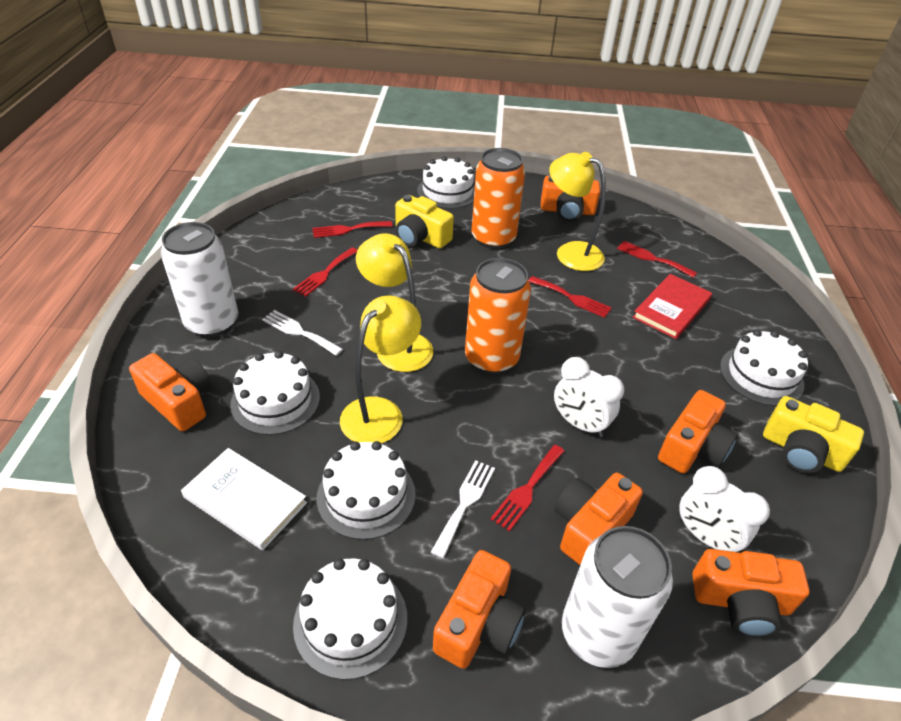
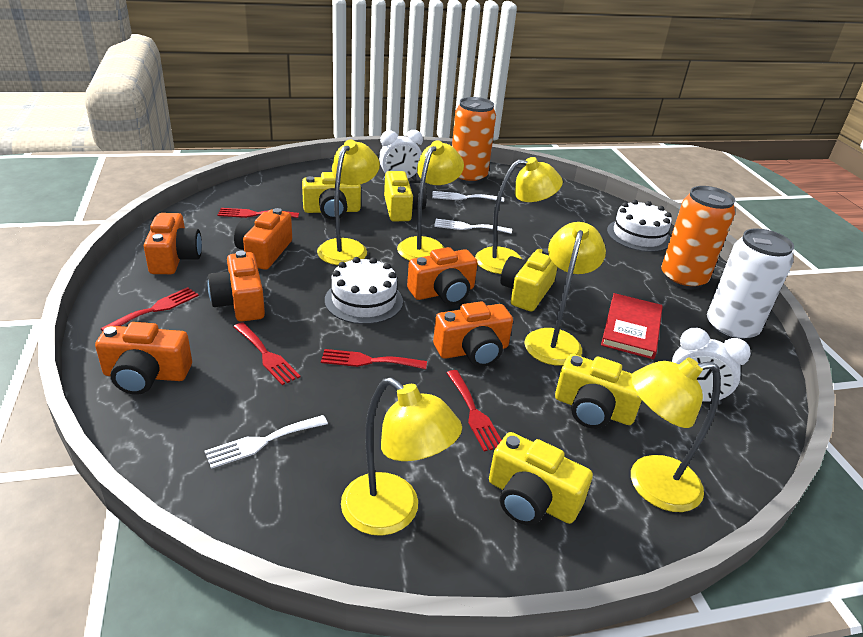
white book: 1 -> 0
white cake: 5 -> 2
white can: 2 -> 1
white fork: 2 -> 3
yellow camera: 2 -> 5
yellow lamp: 3 -> 6

